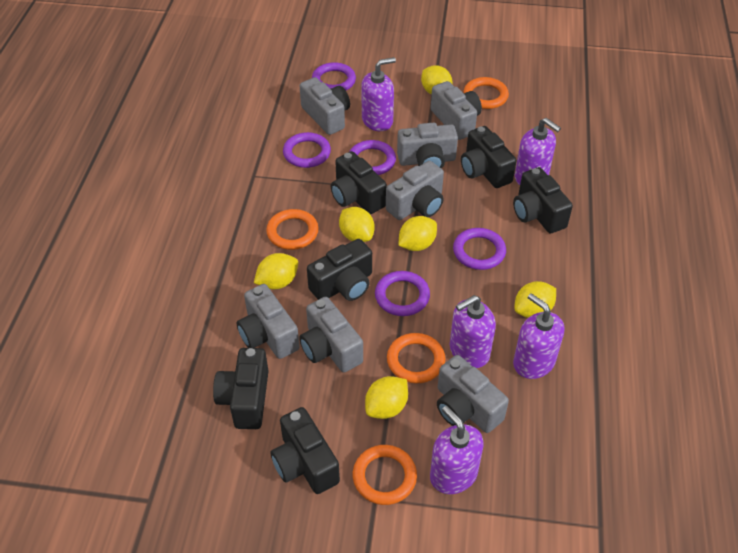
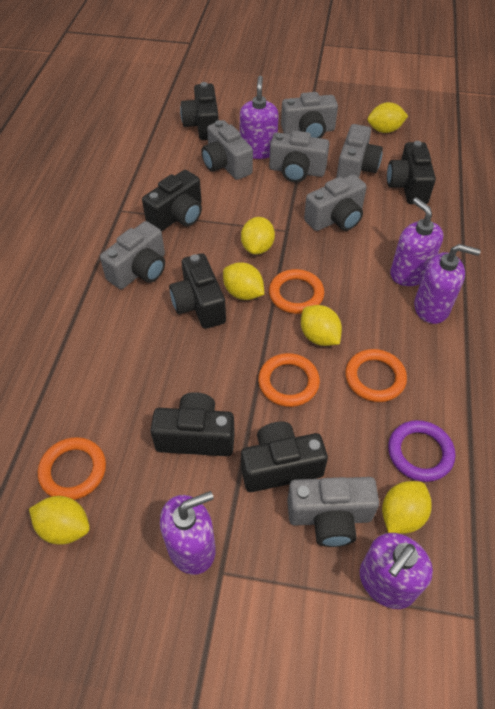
purple ring: 5 -> 1

